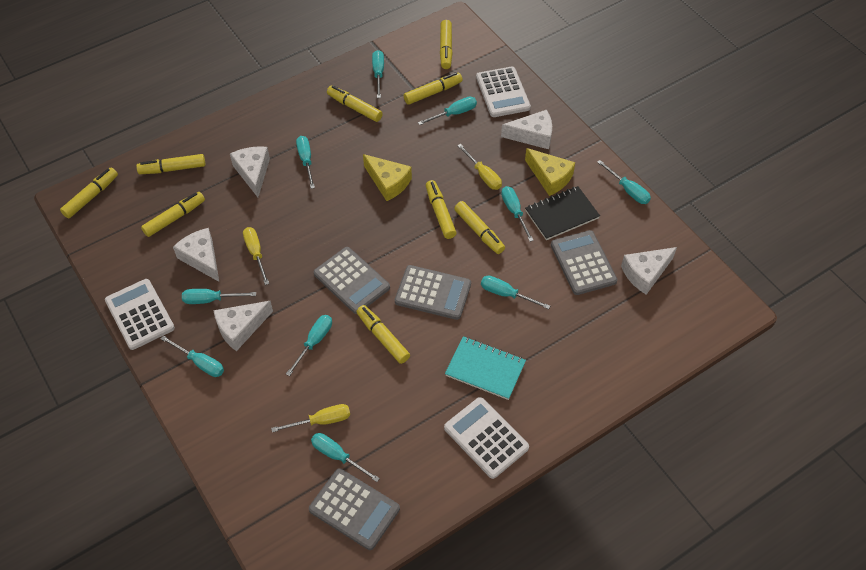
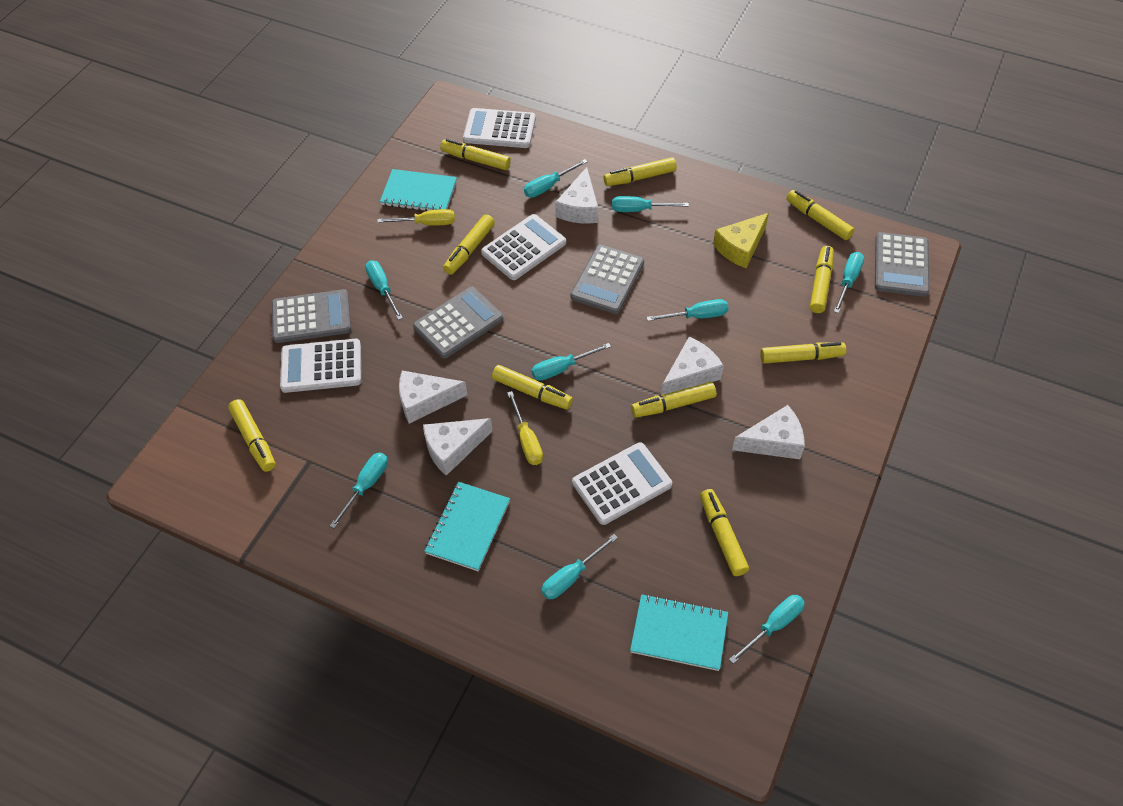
black notebook: 1 -> 0
turquoise notebook: 1 -> 3
turquoise screwdriver: 10 -> 9
white calculator: 3 -> 4
yellow cheese: 2 -> 1
yellow marker: 9 -> 10
yellow screwdriver: 3 -> 2

